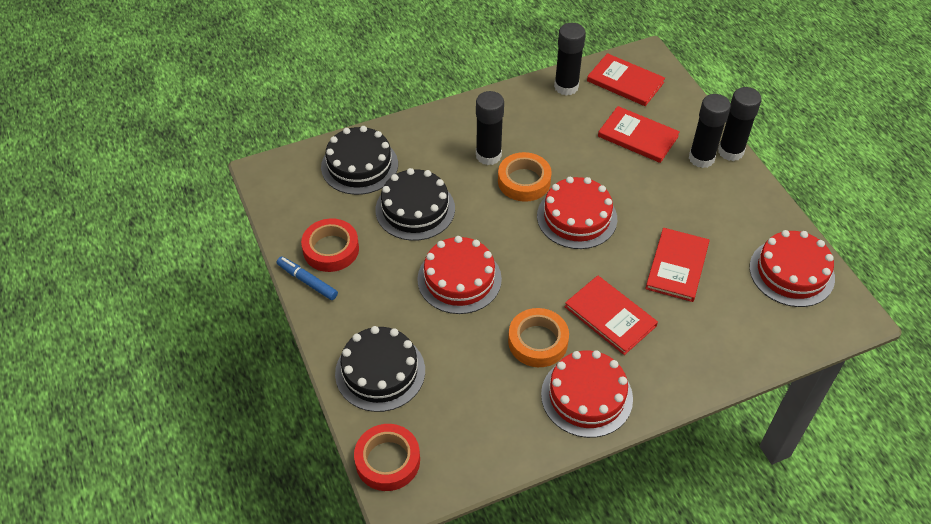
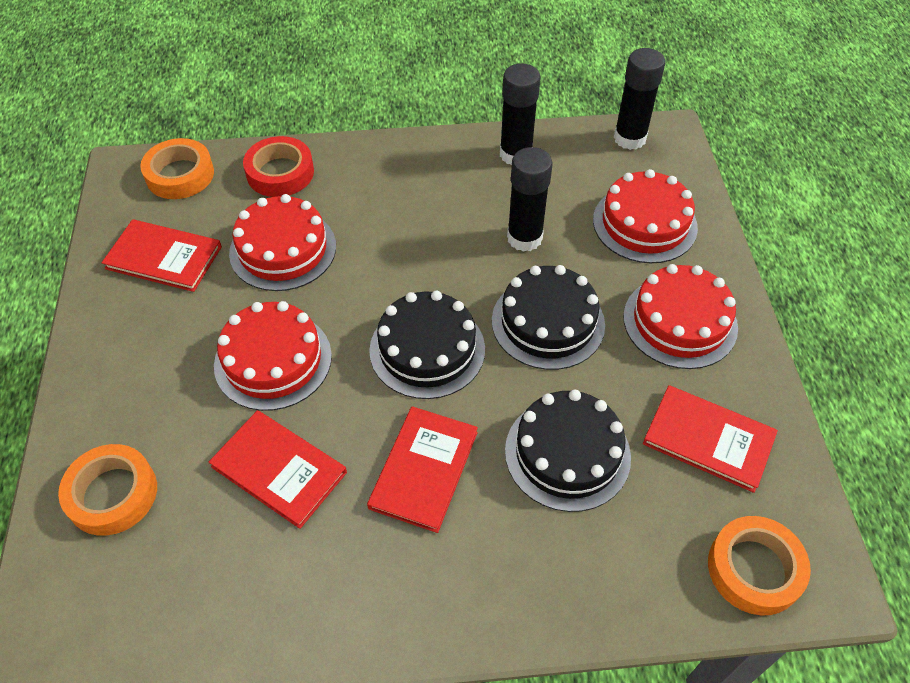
black glue stick: 4 -> 3
blue marker: 1 -> 0
orange tape: 2 -> 3
red tape: 2 -> 1

